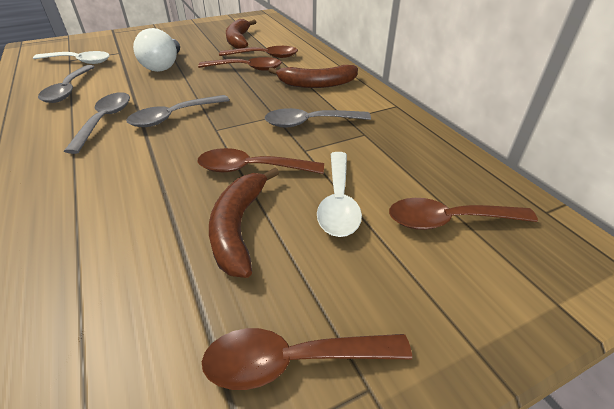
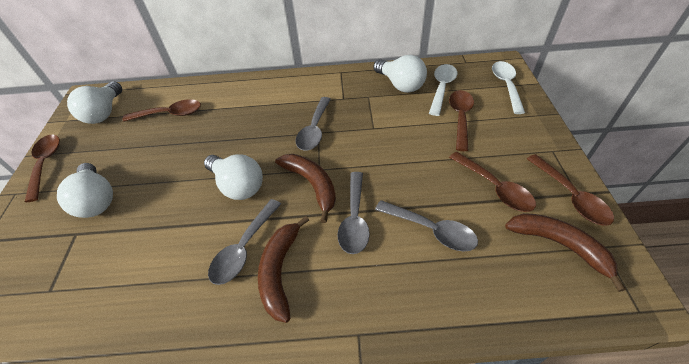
white light bulb: 1 -> 4

